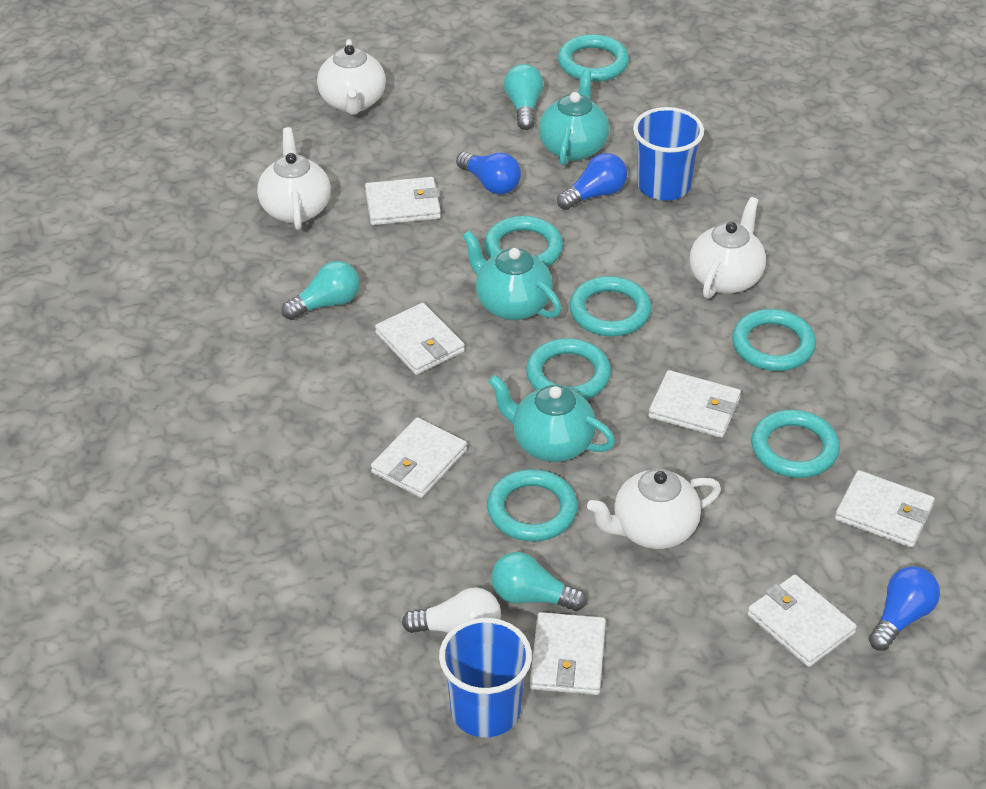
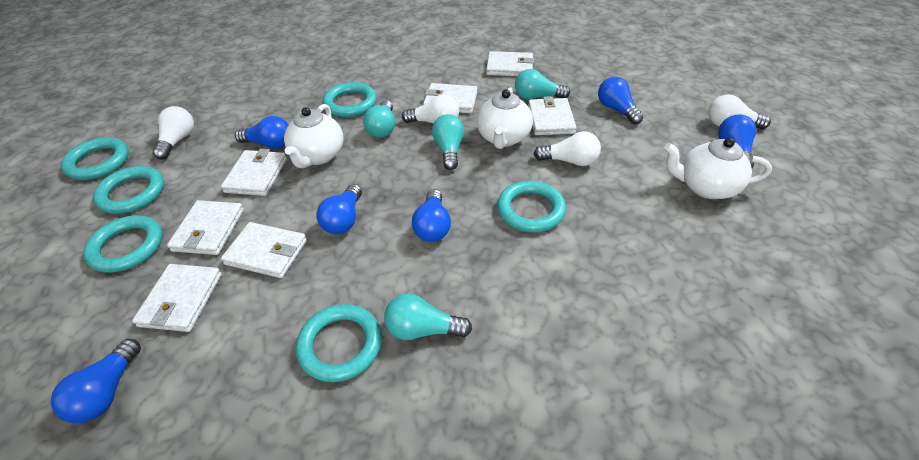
blue cup: 2 -> 0
blue light bulb: 3 -> 6
turquoise light bulb: 3 -> 4
turquoise ring: 7 -> 6
turquoise teapot: 3 -> 0
white light bulb: 1 -> 4
white teapot: 4 -> 3

